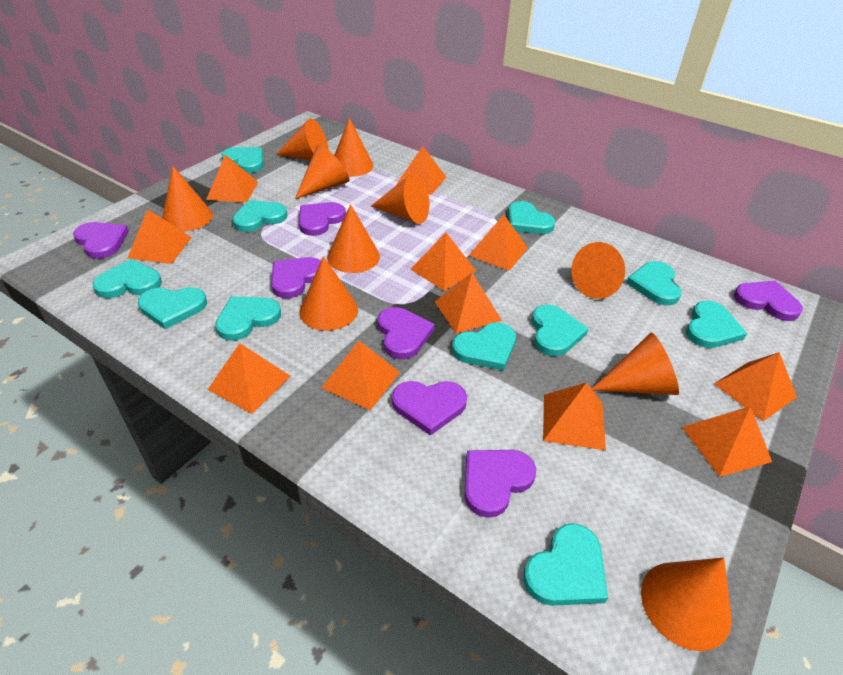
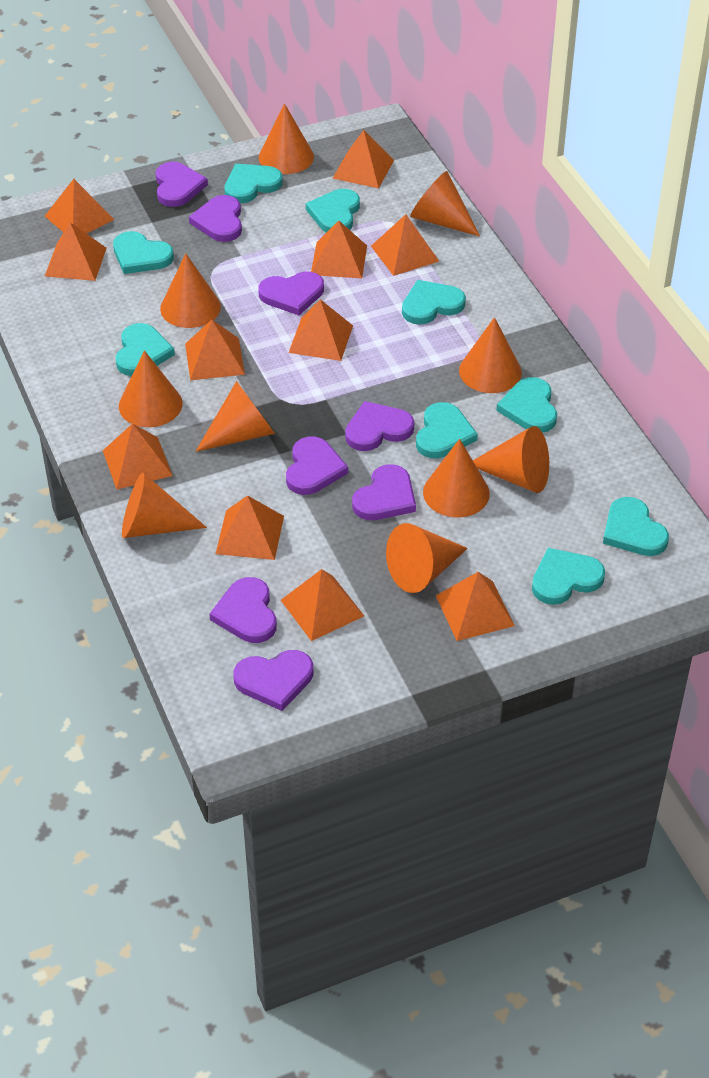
purple heart: 7 -> 8
turquoise heart: 11 -> 9

